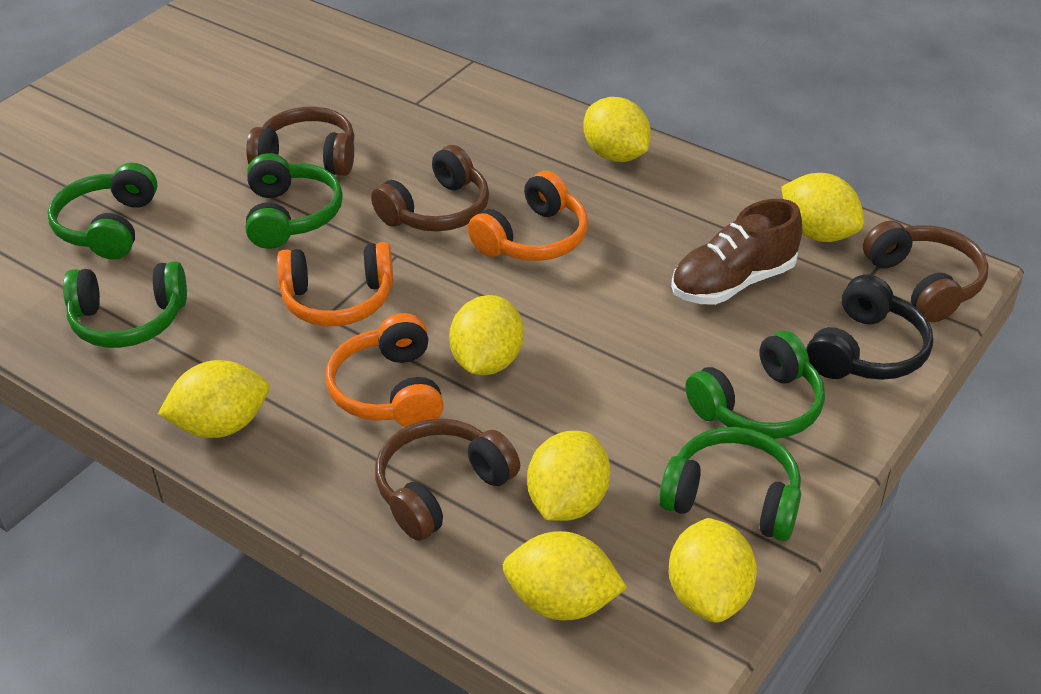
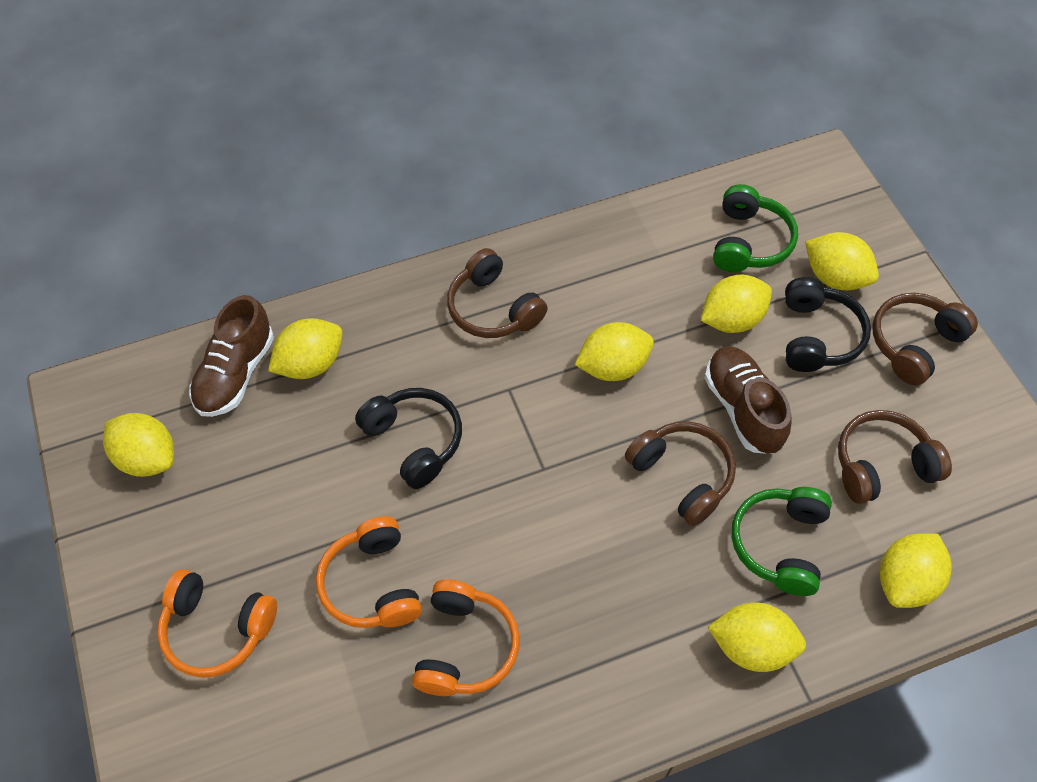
black headphones: 1 -> 2
brown shoe: 1 -> 2
green headphones: 5 -> 2

